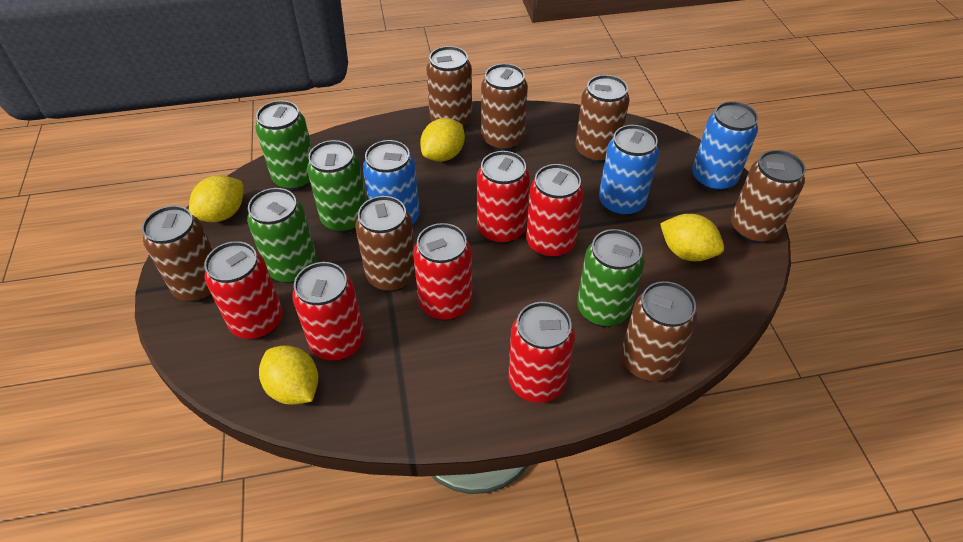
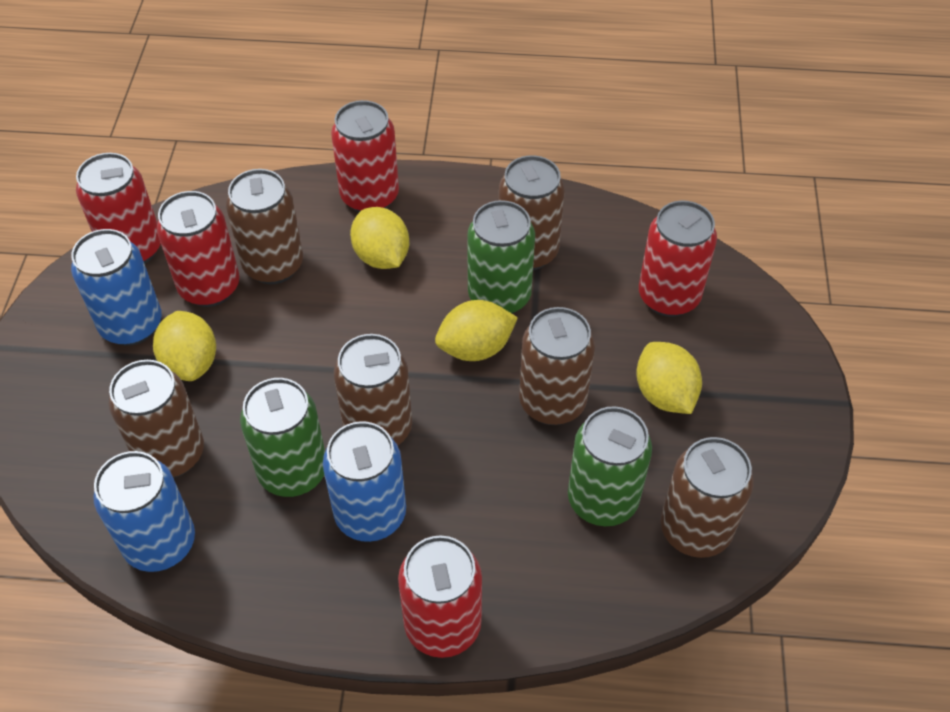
brown can: 7 -> 6
green can: 4 -> 3
red can: 6 -> 5

